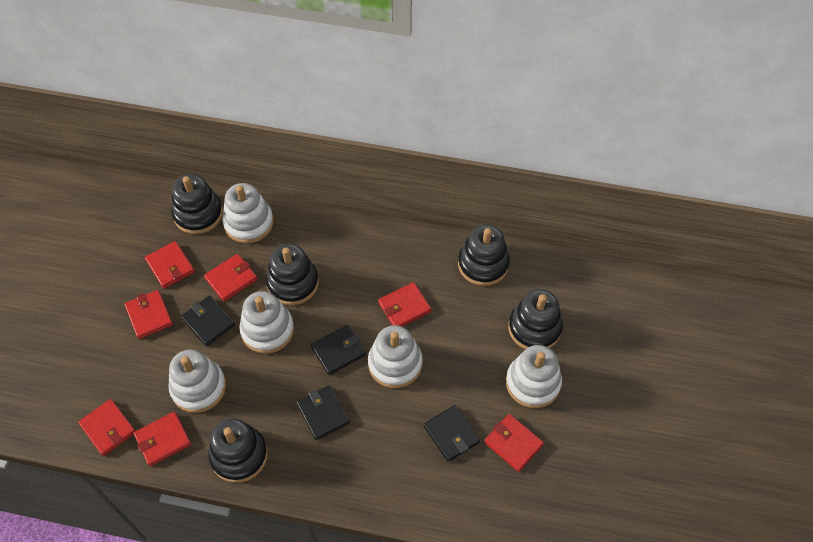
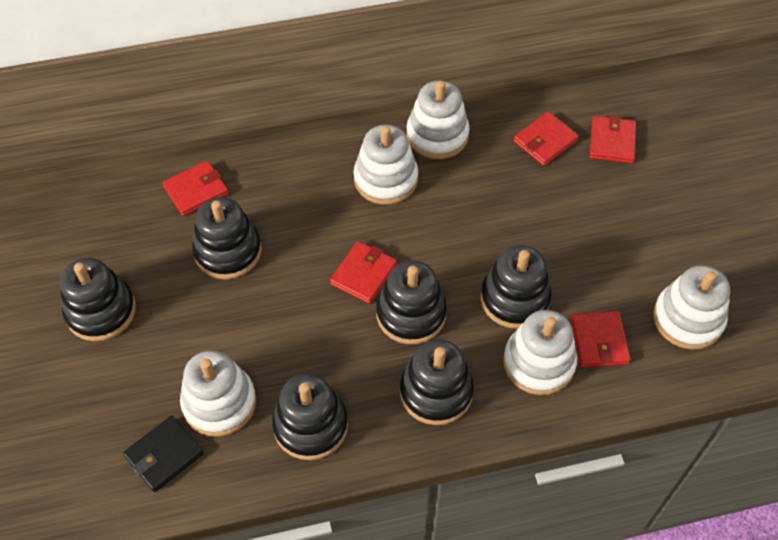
black stacking toy: 5 -> 6
black wallet: 4 -> 1
red wallet: 7 -> 5

